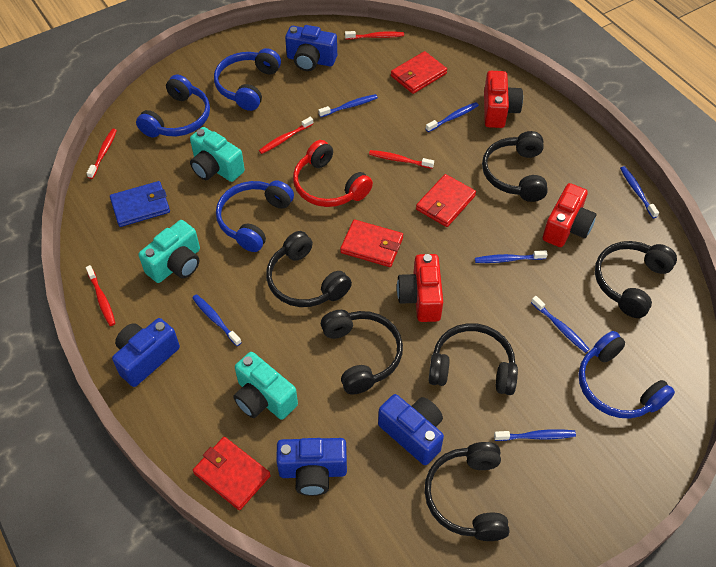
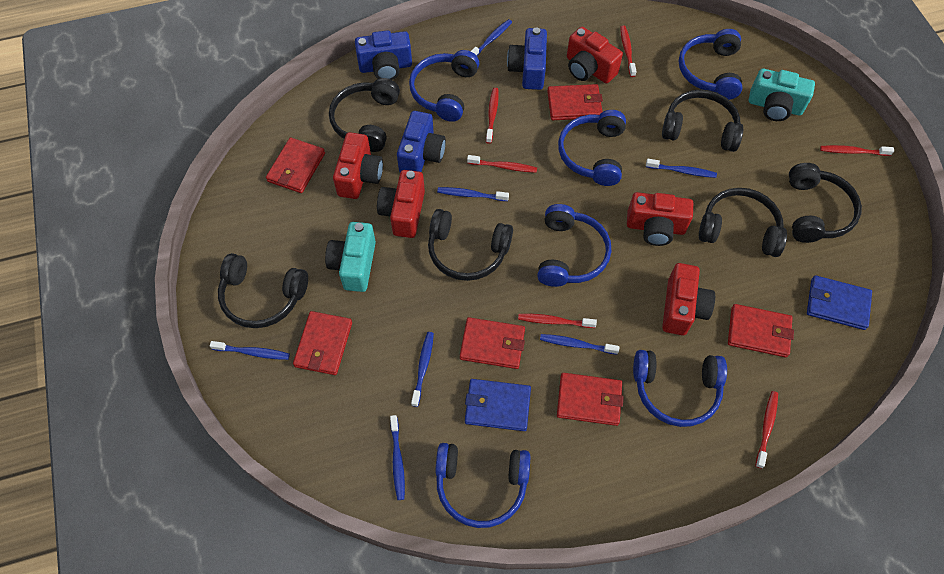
blue camera: 4 -> 3
blue headphones: 4 -> 6
blue wallet: 1 -> 2
red camera: 3 -> 5
red headphones: 1 -> 0
red toothbrush: 5 -> 6
red wallet: 4 -> 6
turquoise camera: 3 -> 2

